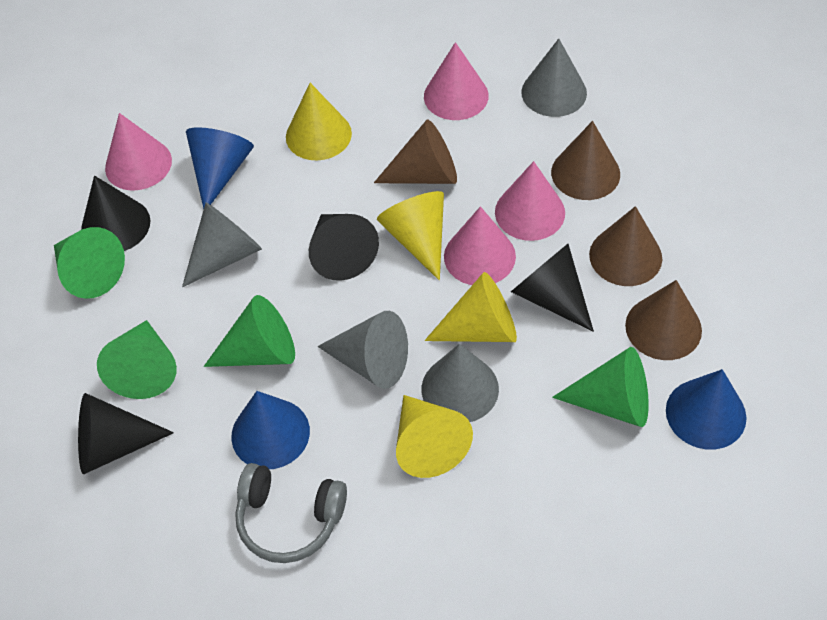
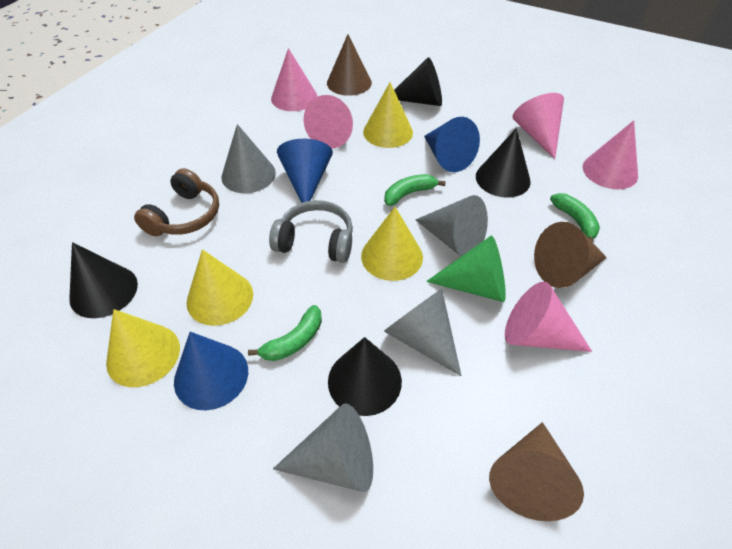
brown cone: 4 -> 3
brown headphones: 0 -> 1
green banana: 0 -> 3
green cone: 4 -> 1
pink cone: 4 -> 5

